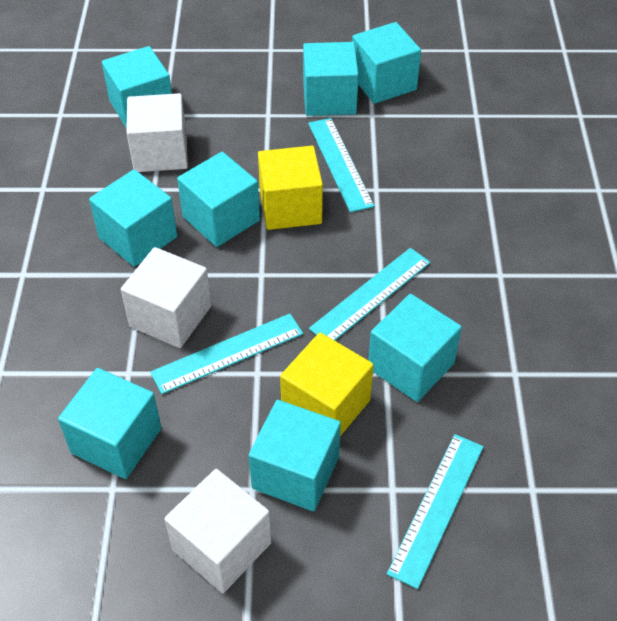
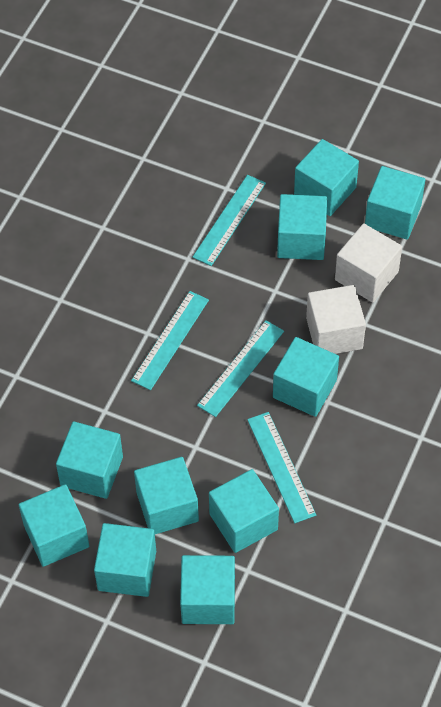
turquoise cube: 8 -> 10
white cube: 3 -> 2
yellow cube: 2 -> 0

